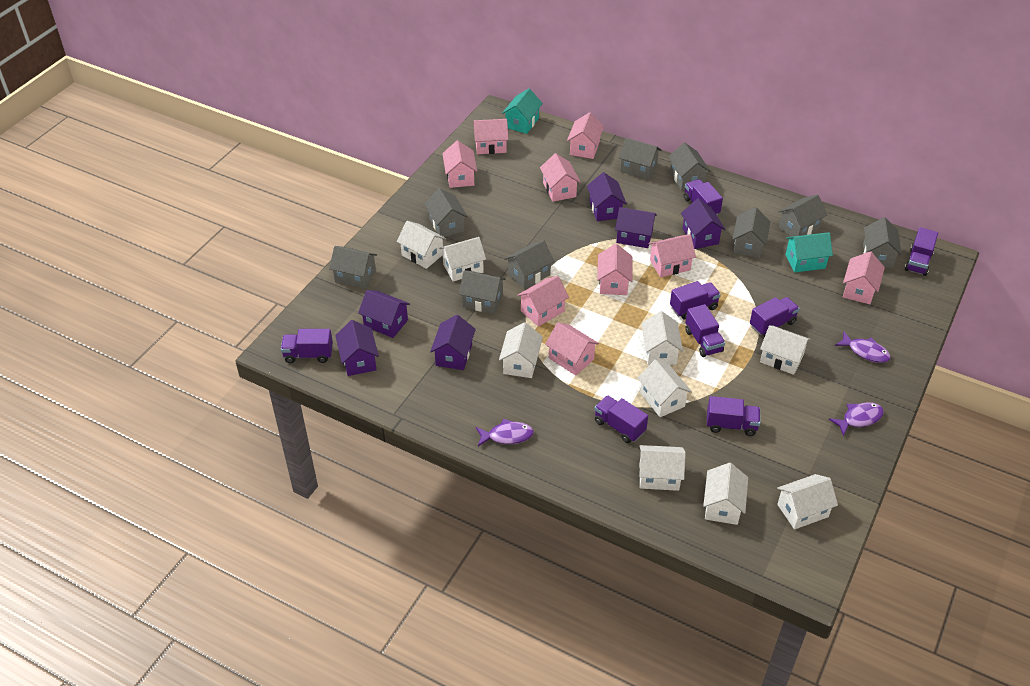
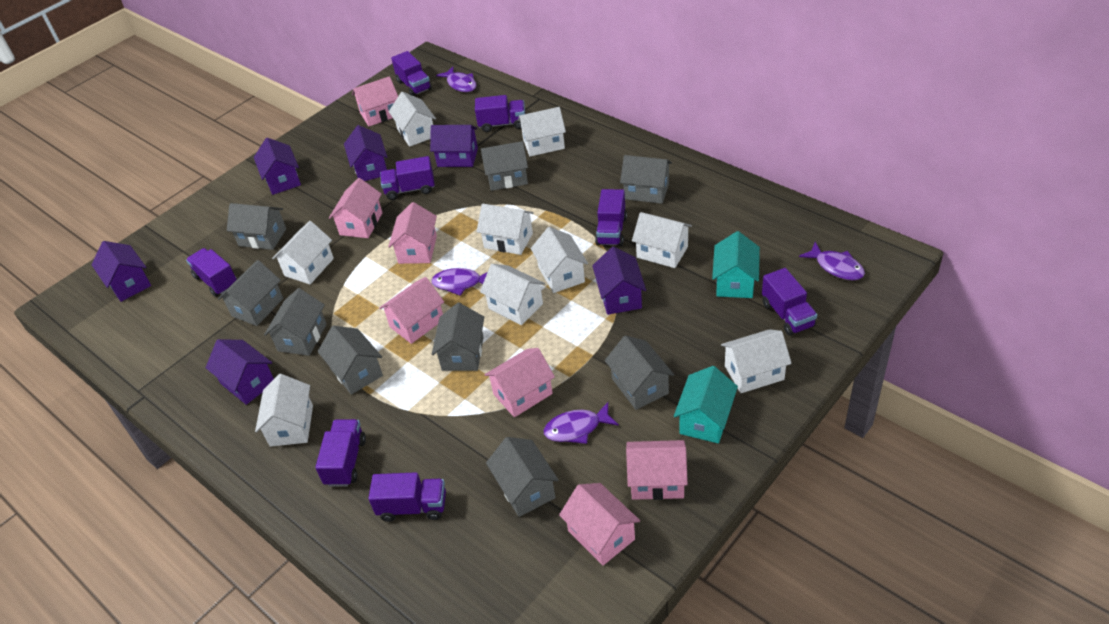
pink house: 9 -> 7
purple fish: 3 -> 4

